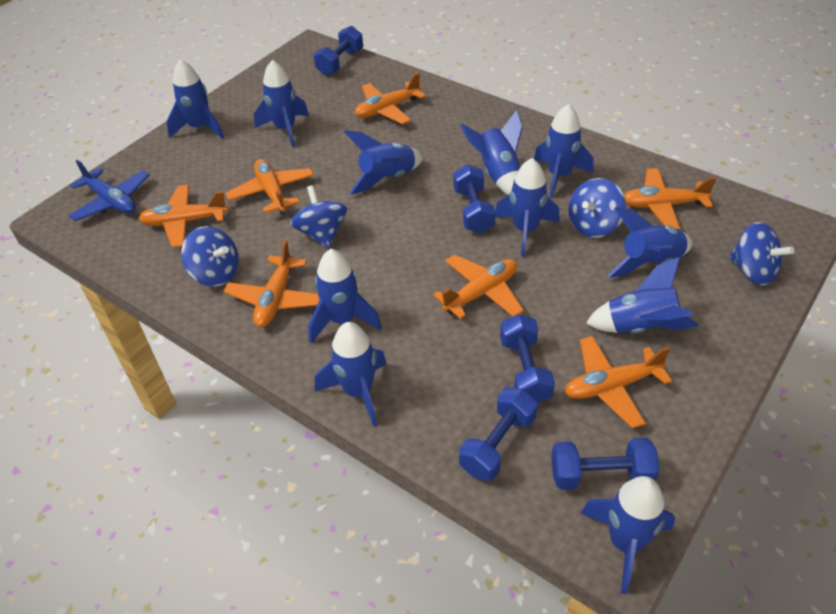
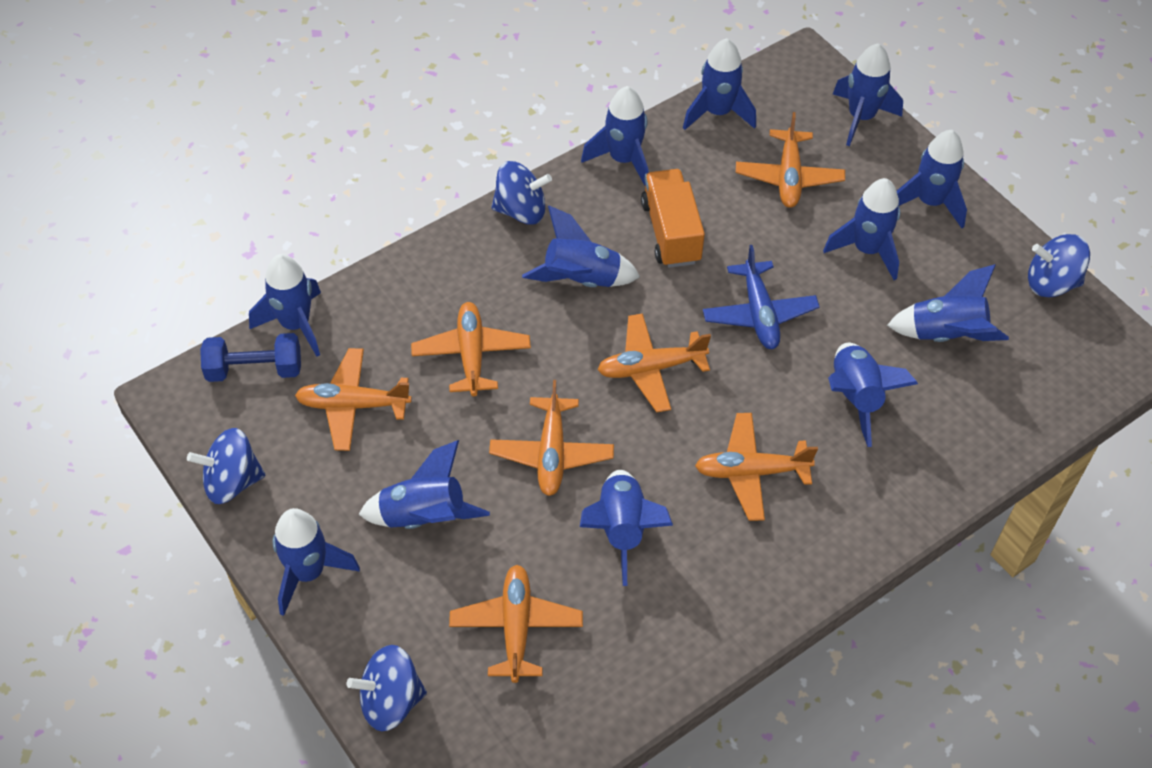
blue dumbbell: 5 -> 1
blue rocket: 11 -> 12
orange truck: 0 -> 1

